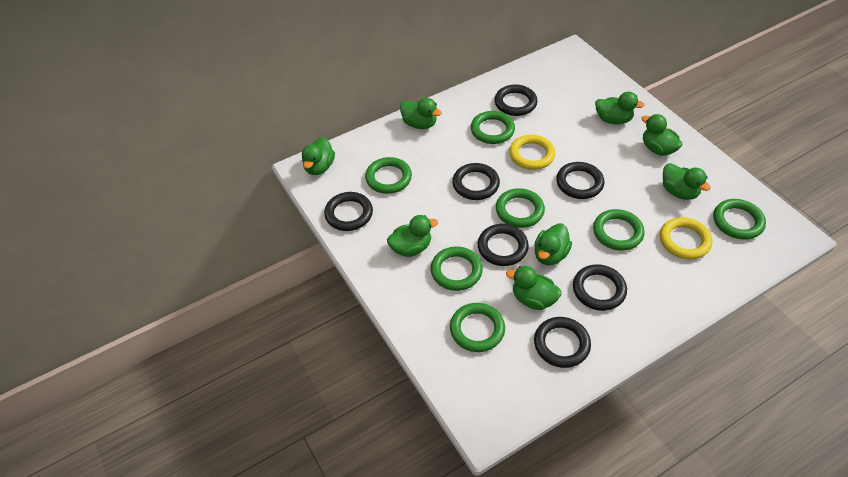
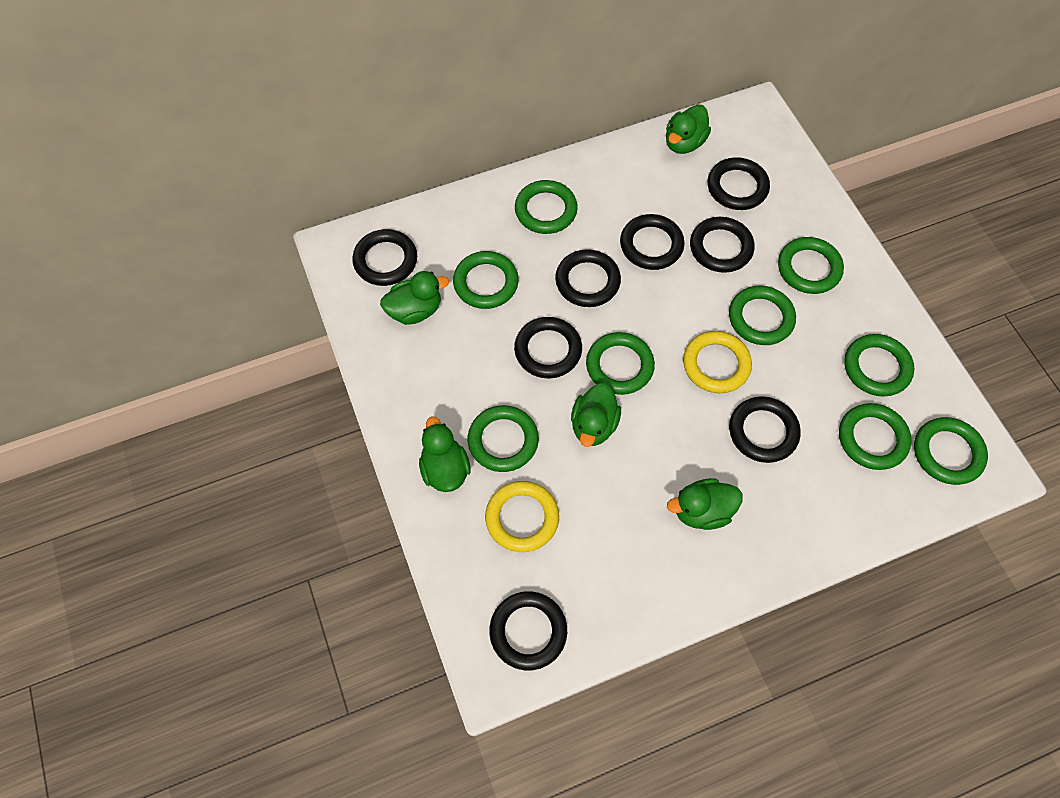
black ring: 7 -> 8
green duck: 8 -> 5
green ring: 7 -> 9

